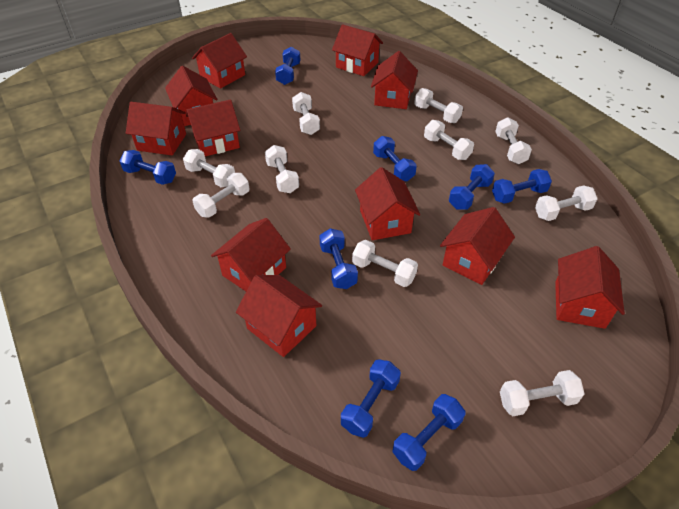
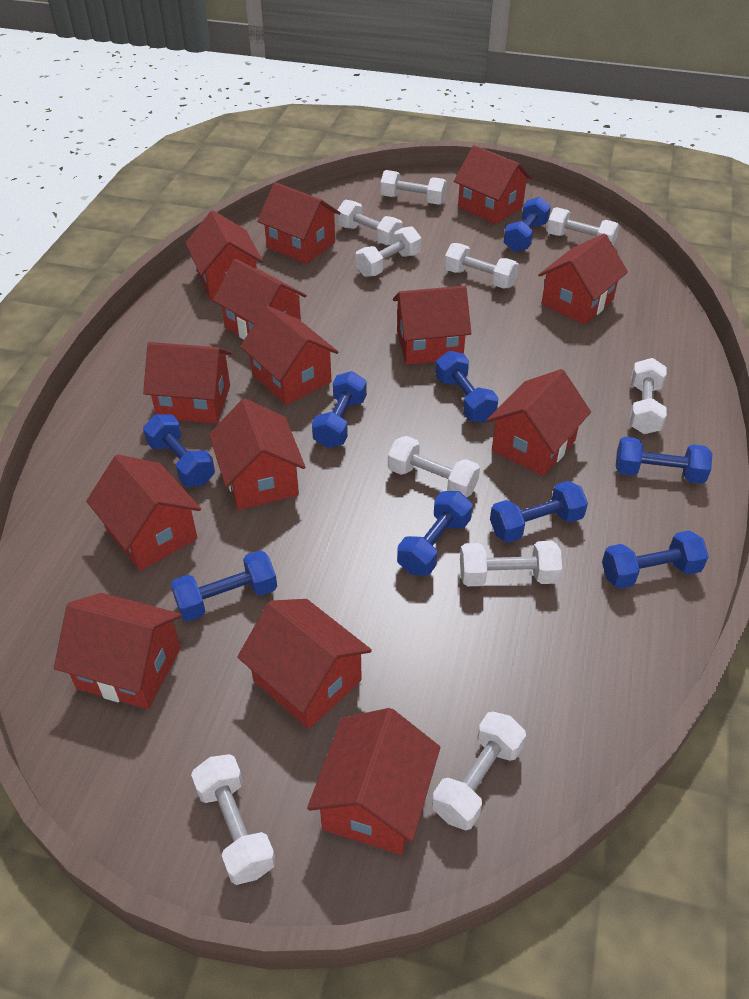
blue dumbbell: 8 -> 9
red house: 11 -> 14

